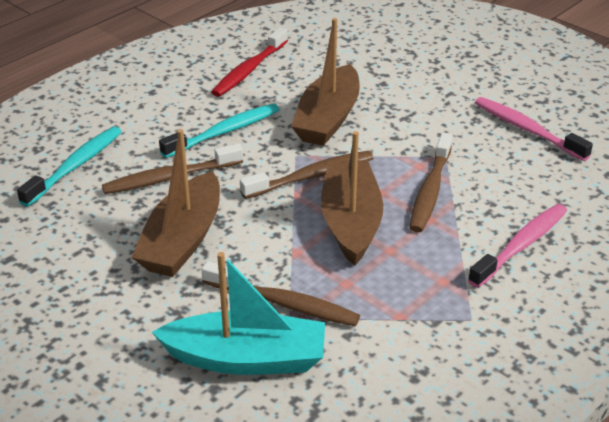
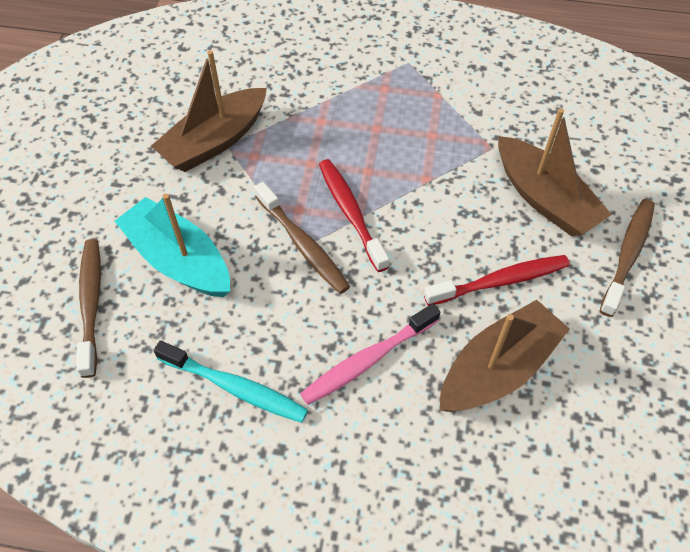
brown toothbrush: 4 -> 3
pink toothbrush: 2 -> 1
red toothbrush: 1 -> 2
turquoise toothbrush: 2 -> 1

